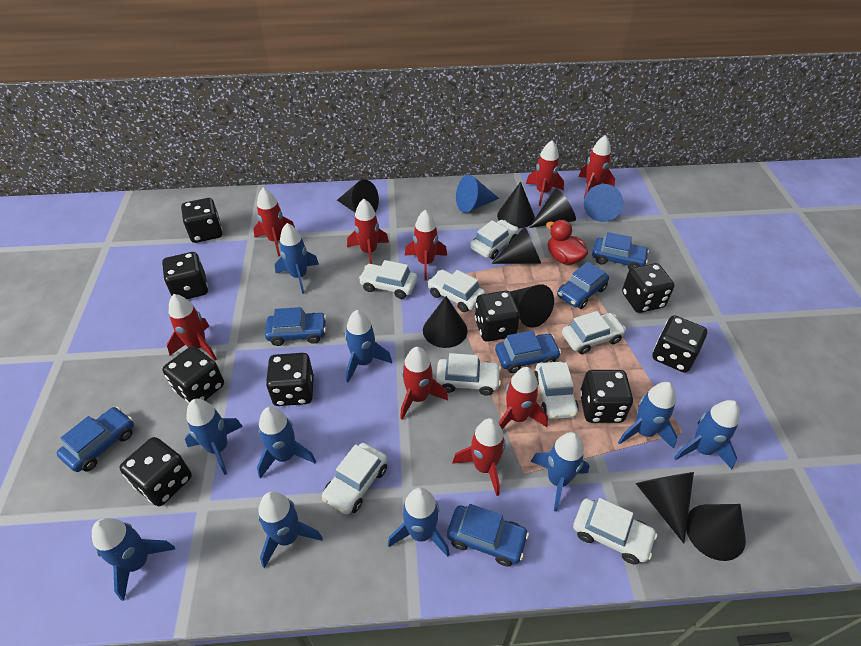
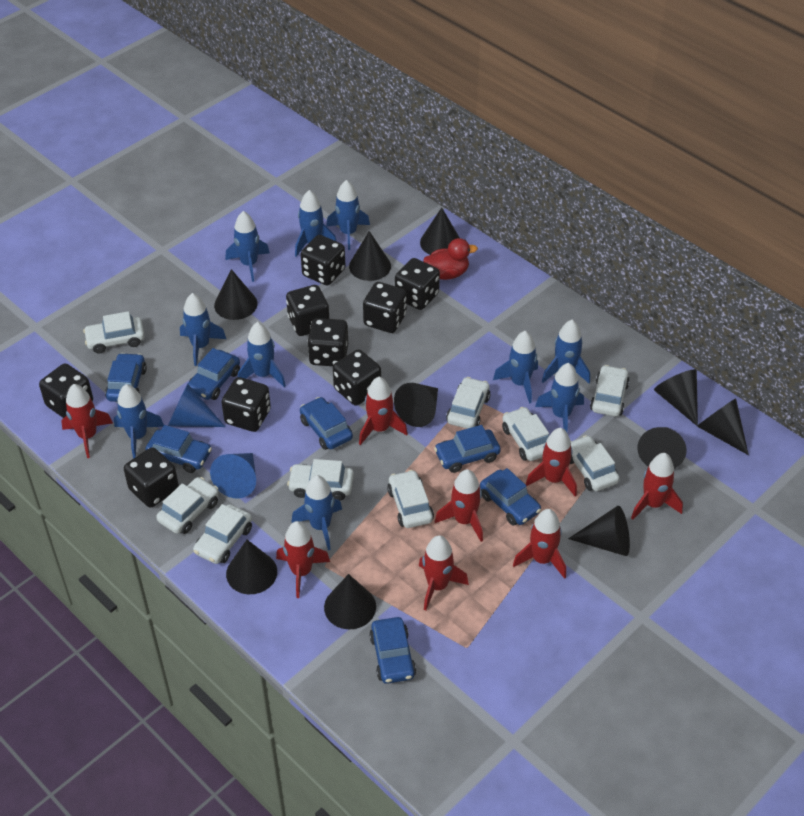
black cone: 8 -> 10
blue car: 6 -> 7
red rocket: 9 -> 8
white car: 8 -> 9

